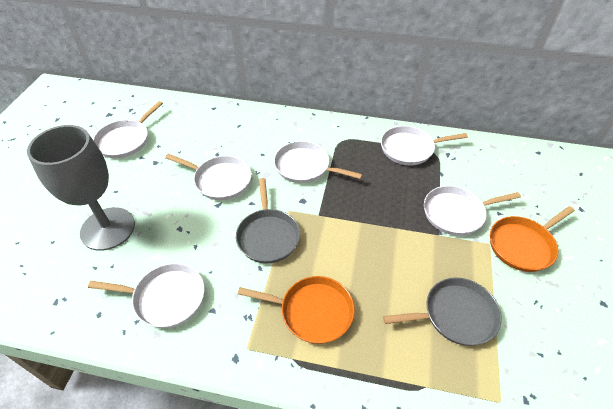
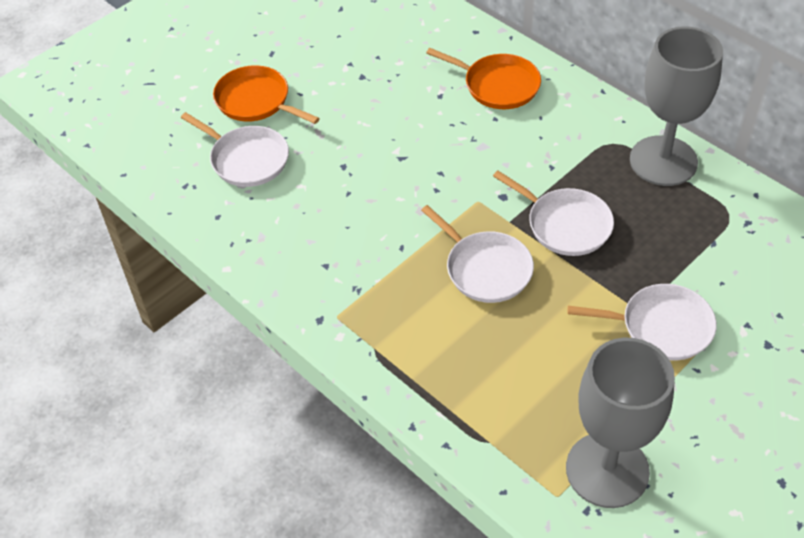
grey goblet: 1 -> 2
grey pan: 2 -> 0
white pan: 6 -> 4

